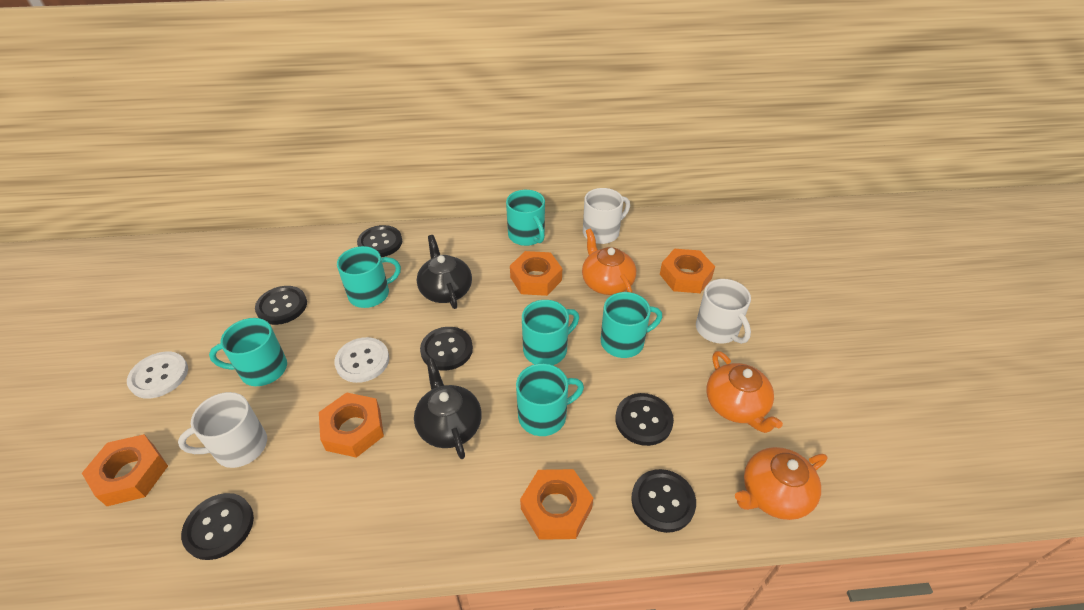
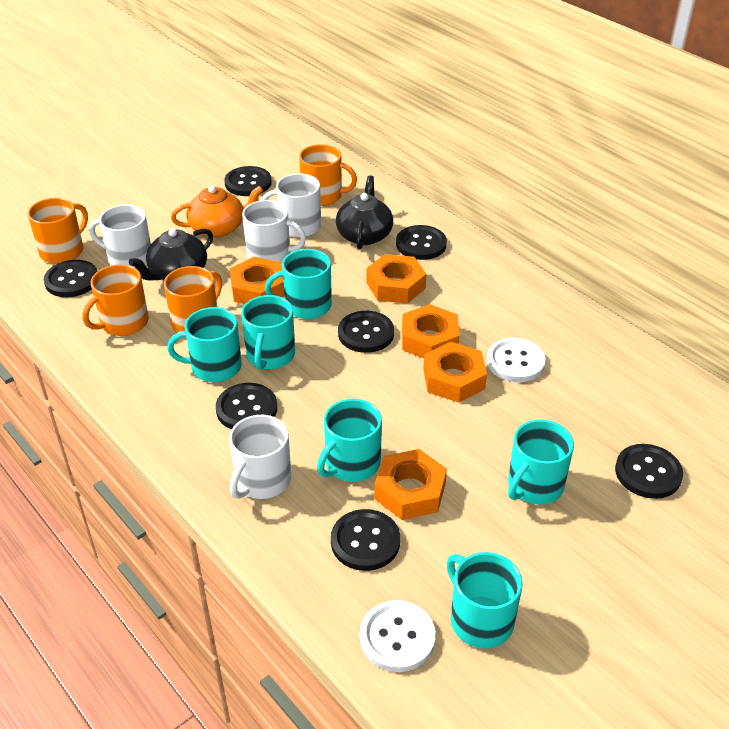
black button: 6 -> 7
orange mug: 0 -> 4
orange teapot: 3 -> 1
white mug: 3 -> 4

